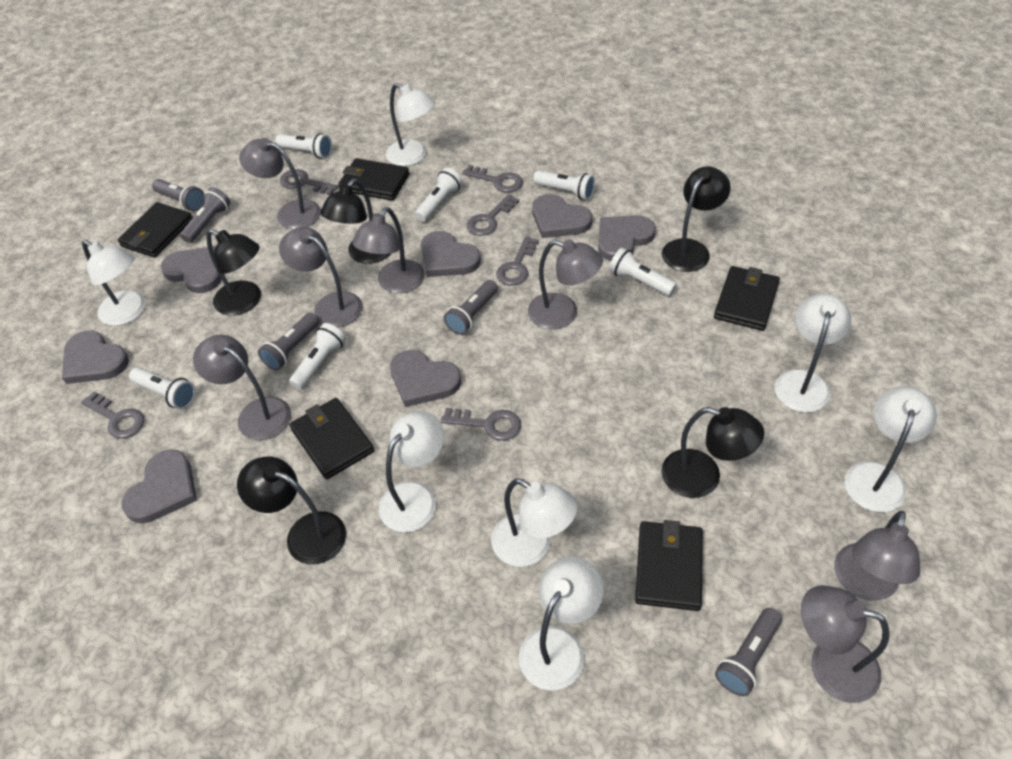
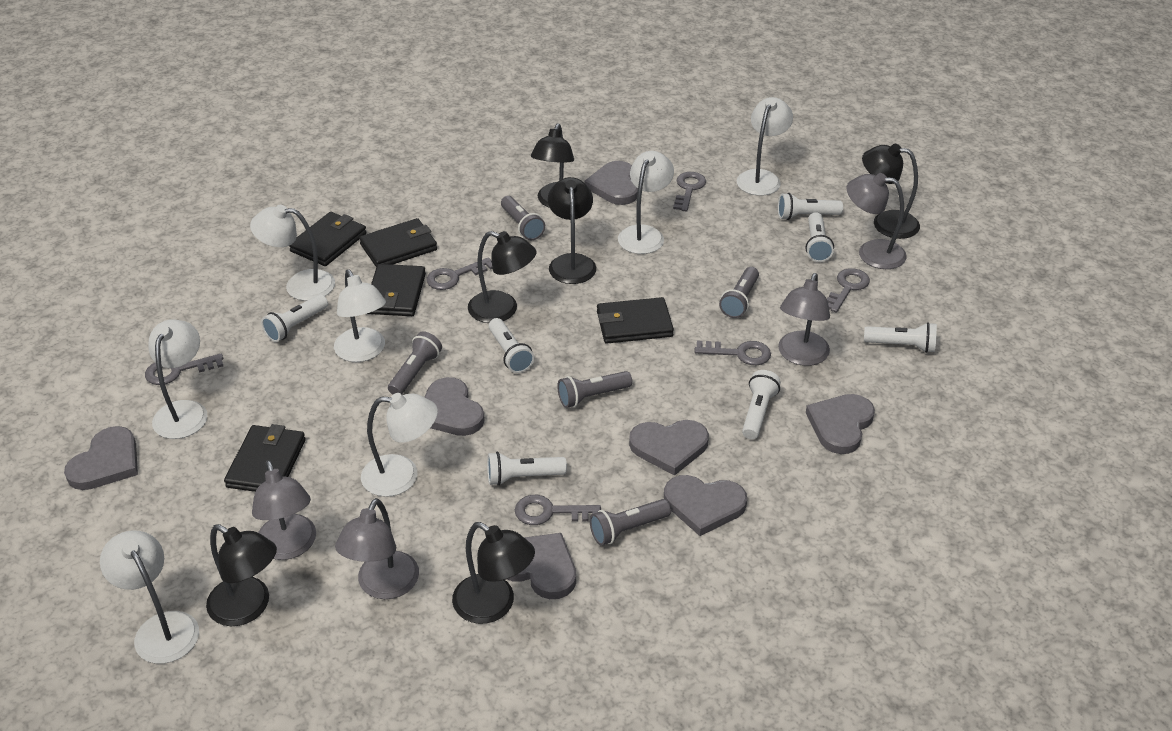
black lamp: 5 -> 6
grey lamp: 7 -> 4
white flashlight: 6 -> 7

